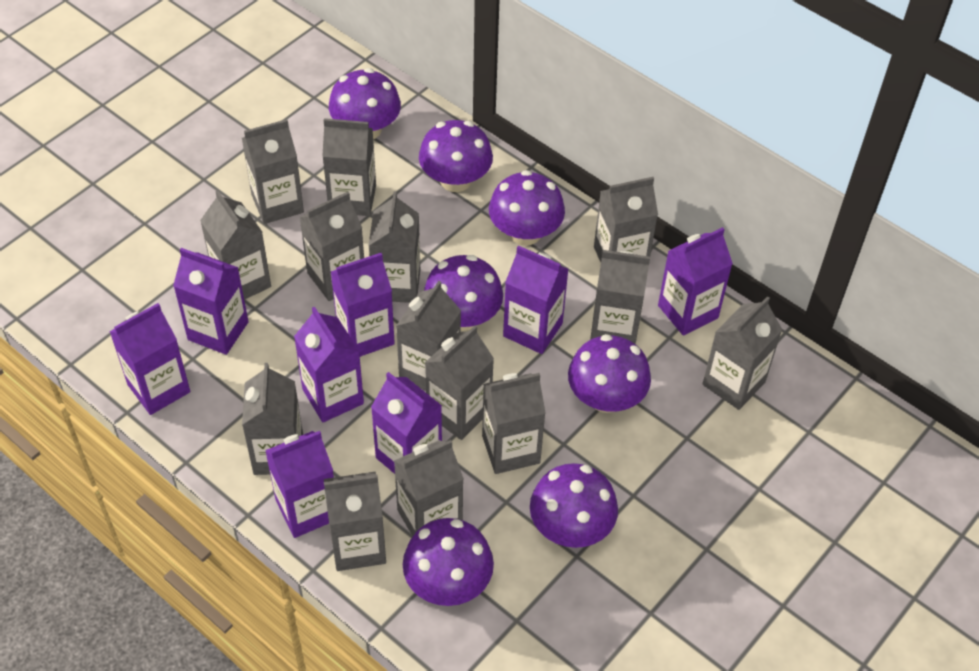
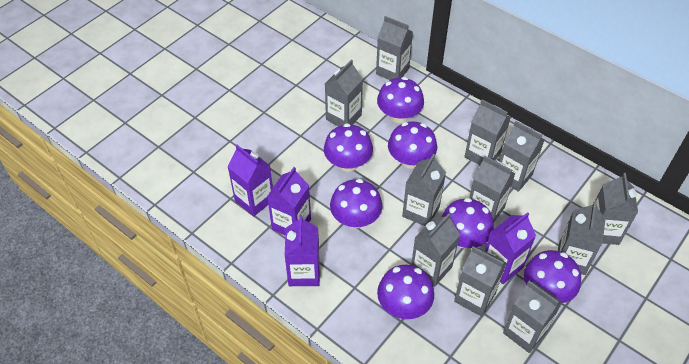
grey carton: 14 -> 11
purple carton: 8 -> 4

